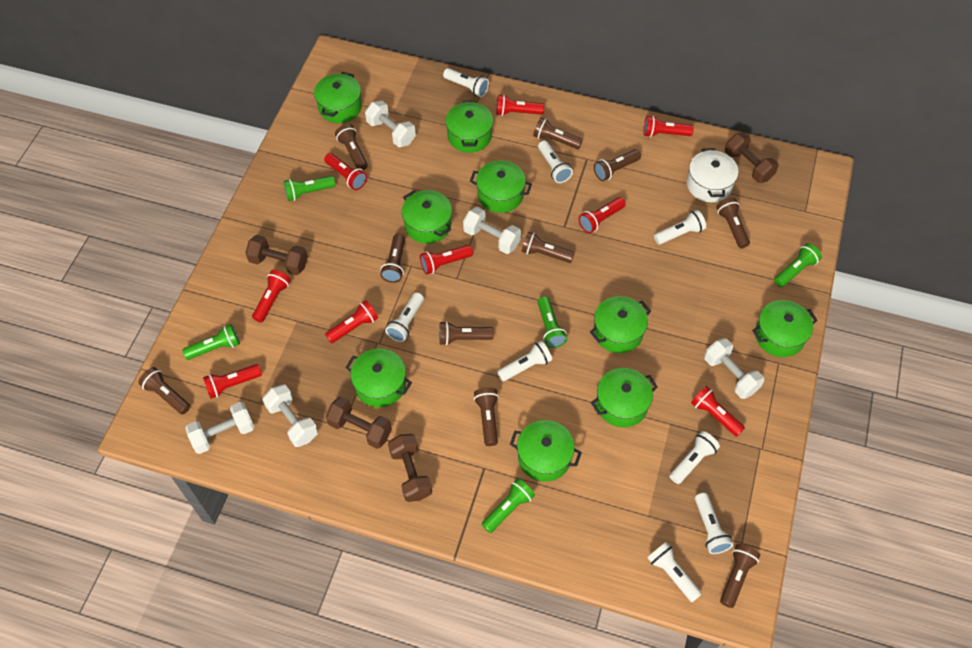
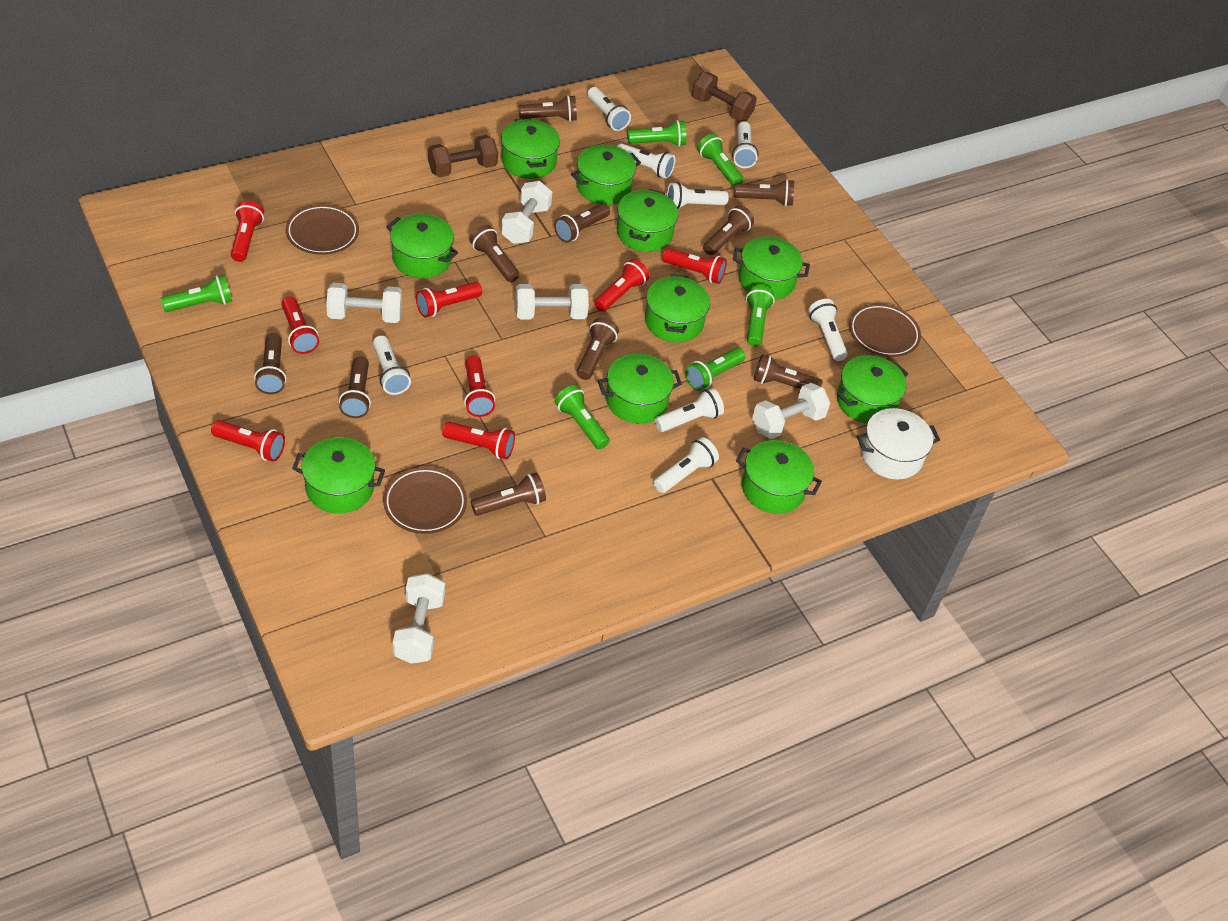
brown dumbbell: 4 -> 2
brown plate: 0 -> 3
green flashlight: 5 -> 6
green pot: 9 -> 10
red flashlight: 9 -> 8

